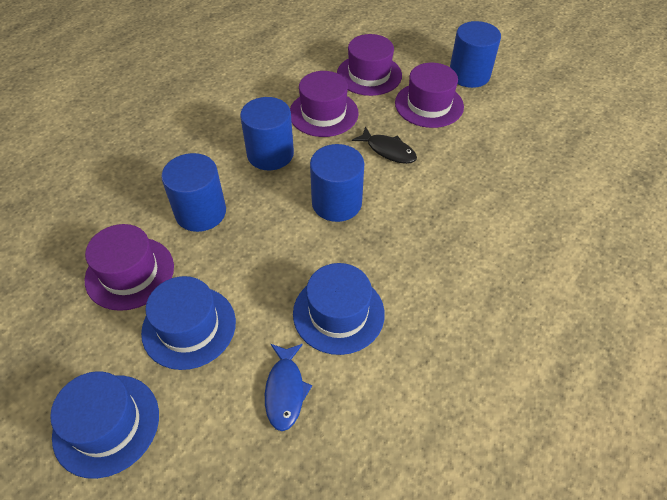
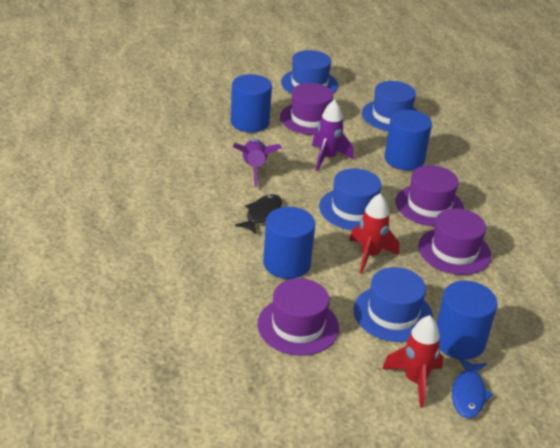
blue hat: 3 -> 4
purple rocket: 0 -> 2
red rocket: 0 -> 2

